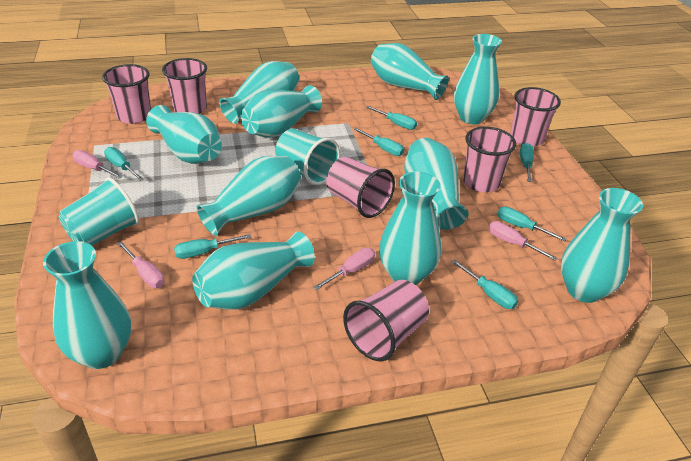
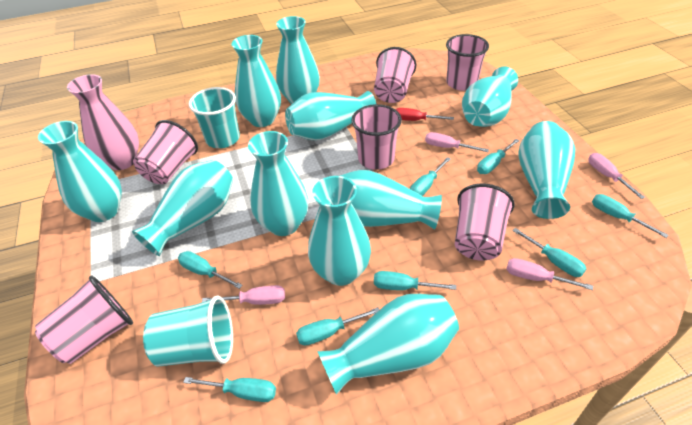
pink vase: 0 -> 1
red screwdriver: 0 -> 1
turquoise screwdriver: 7 -> 8

